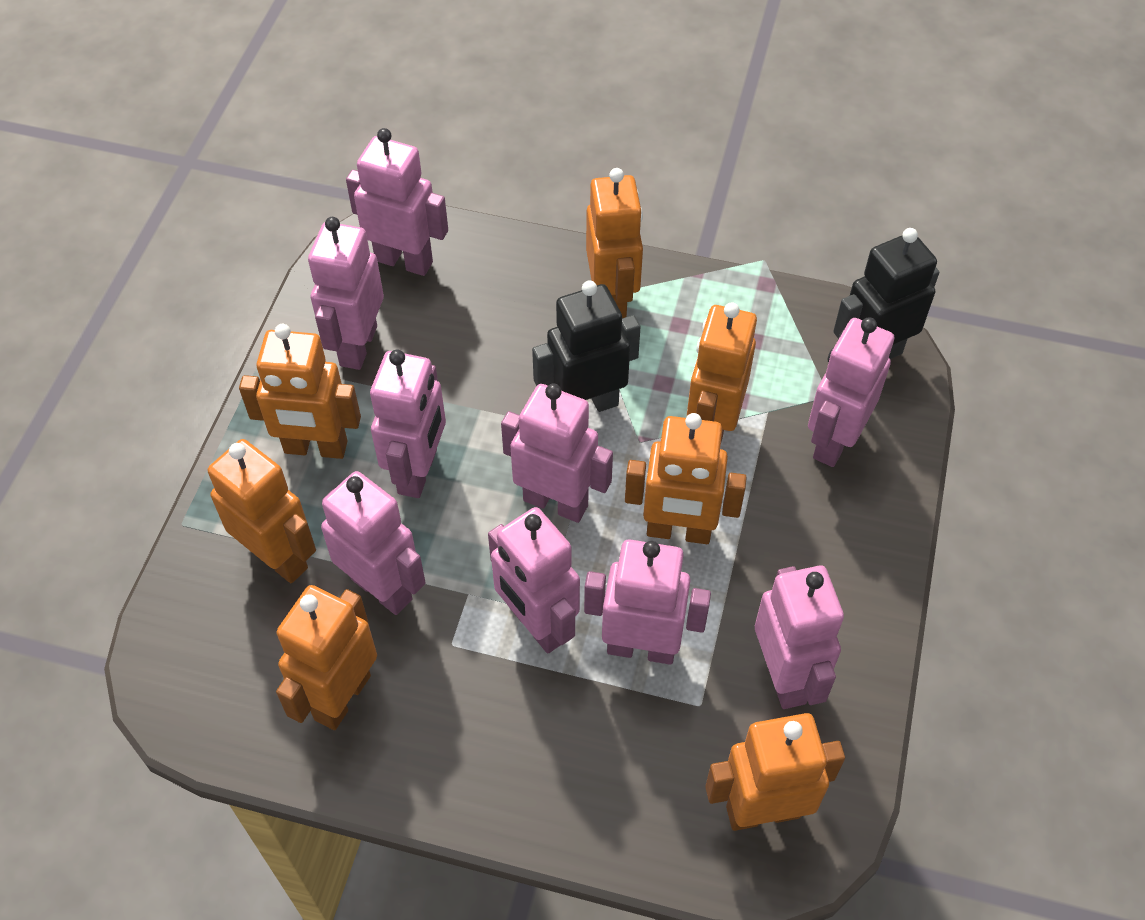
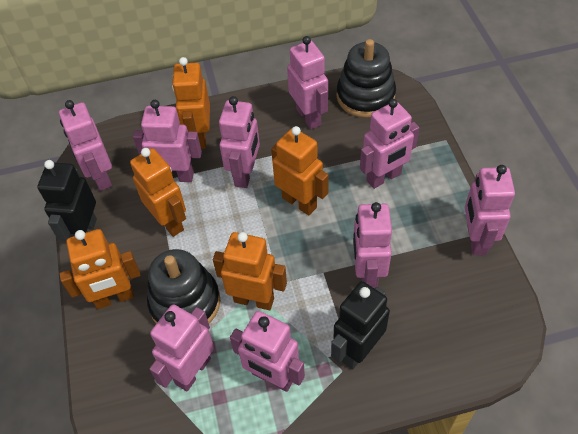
black stacking toy: 0 -> 2
orange robot: 7 -> 5

